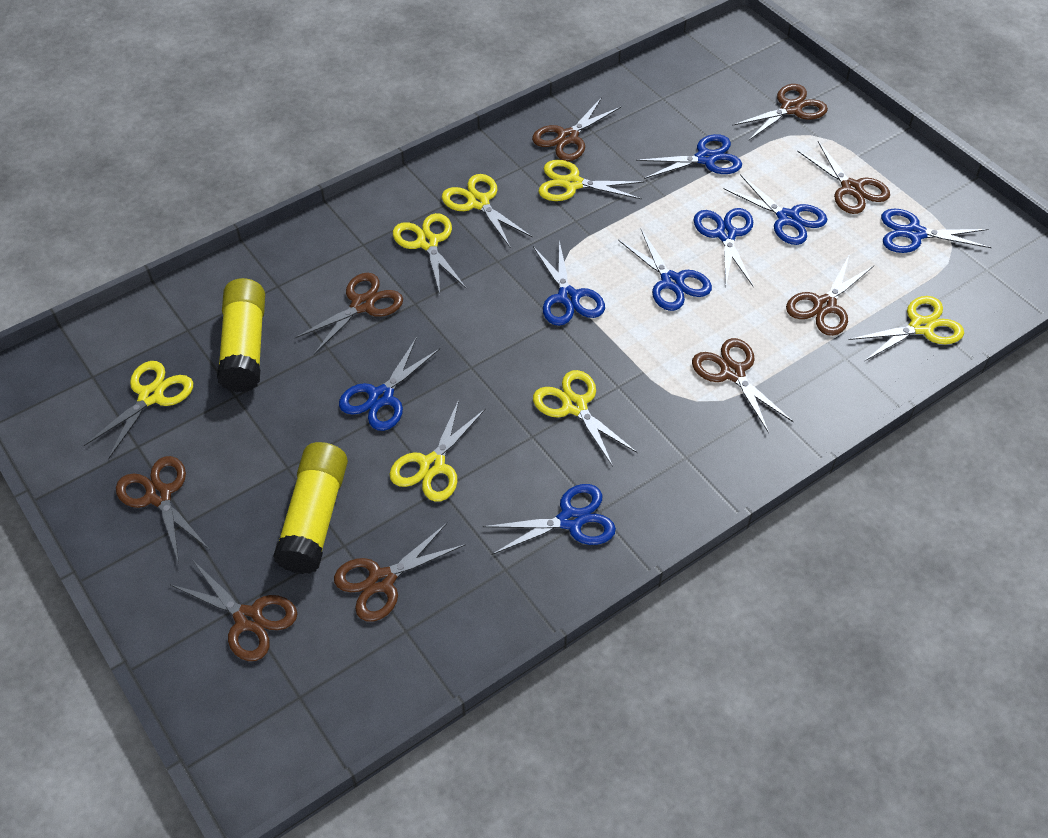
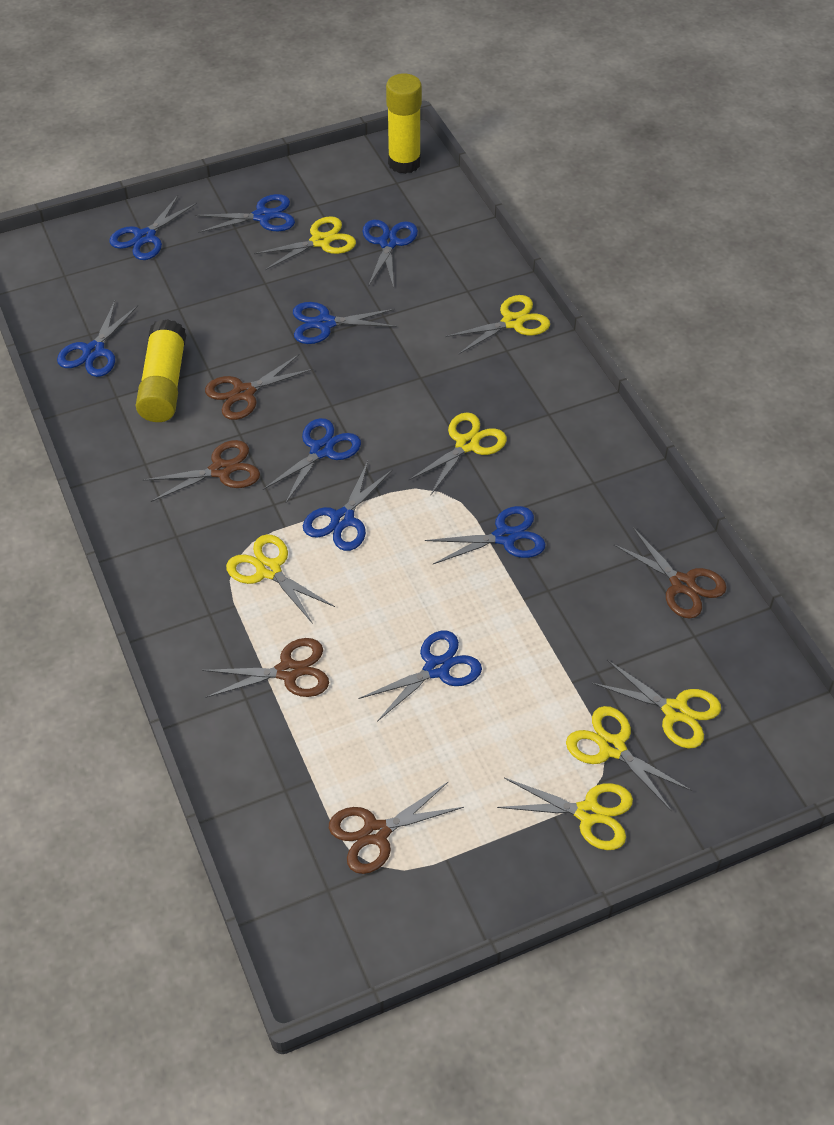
blue scissors: 8 -> 9
brown scissors: 9 -> 5

